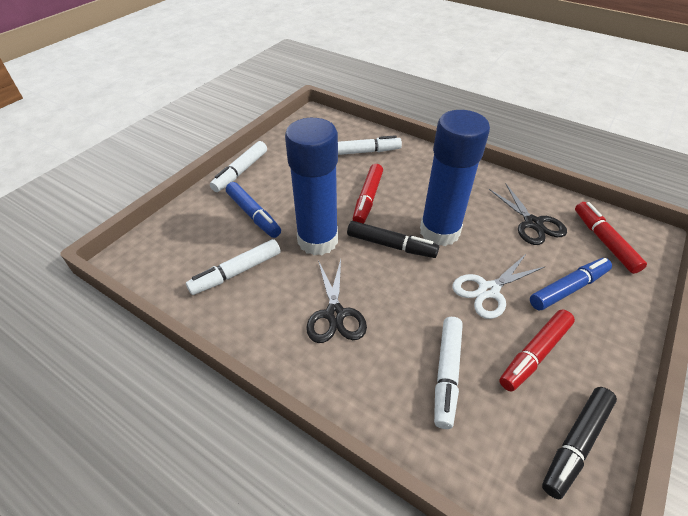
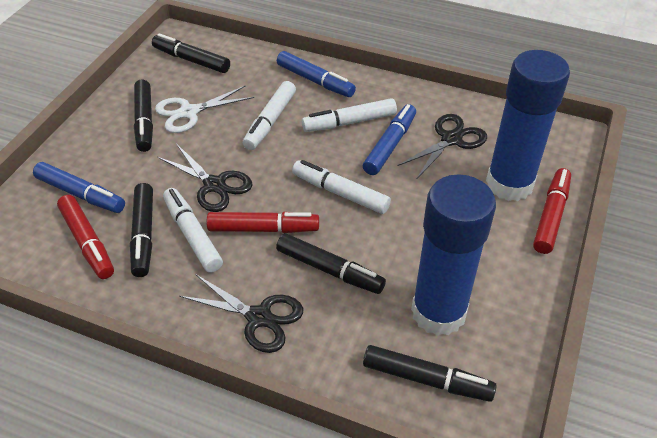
black marker: 2 -> 5
black scissors: 2 -> 3
blue marker: 2 -> 3

